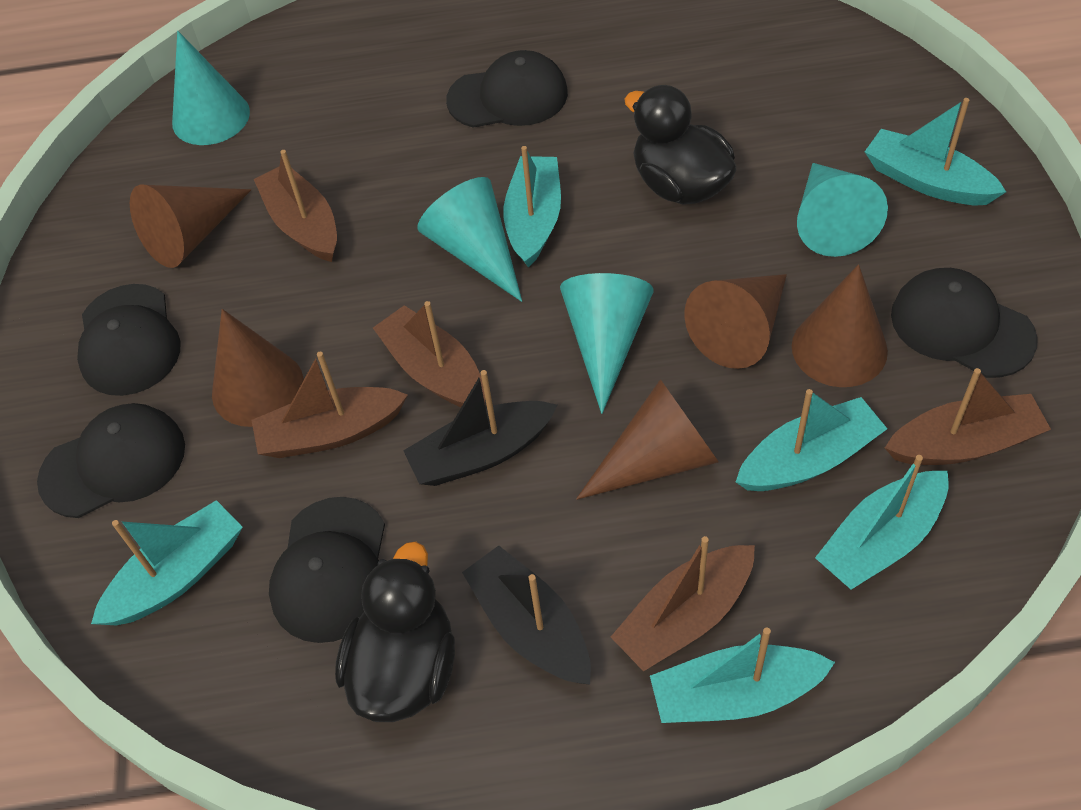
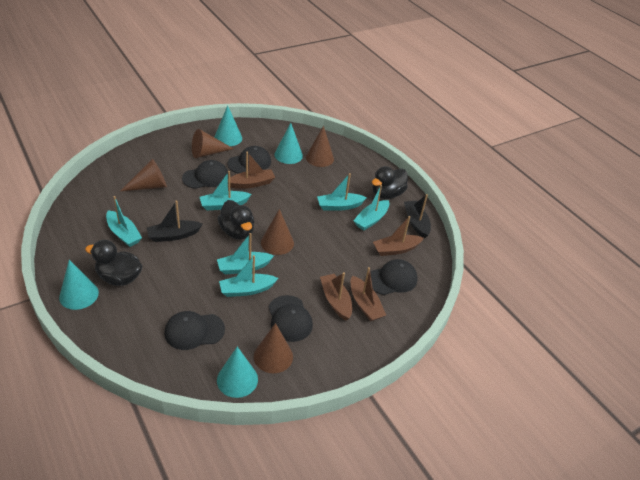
black duck: 2 -> 3
brown boat: 5 -> 4

